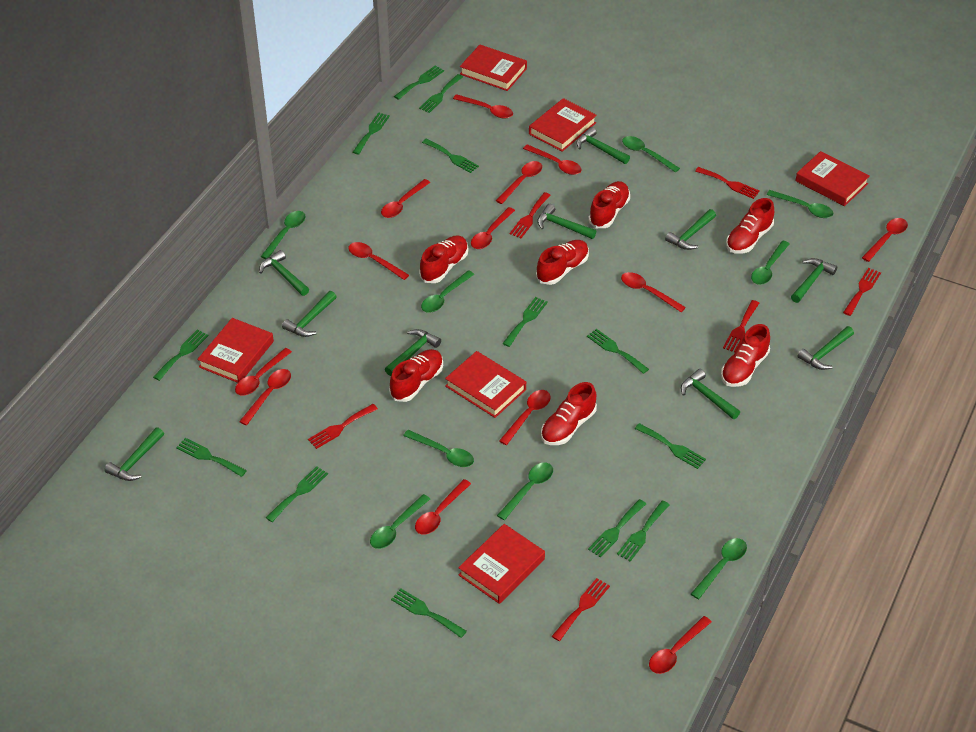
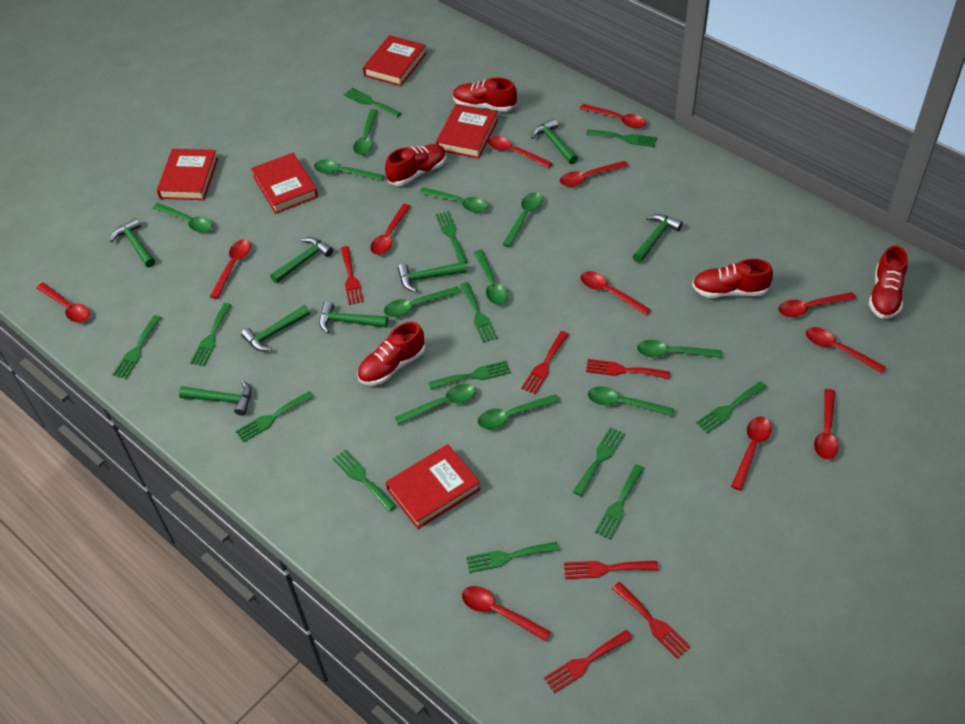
green hammer: 10 -> 8
green spoon: 9 -> 11
red book: 6 -> 5
red shoe: 7 -> 5
red spoon: 13 -> 12

